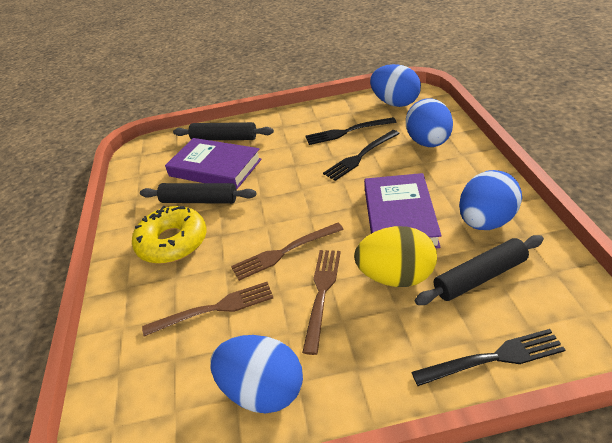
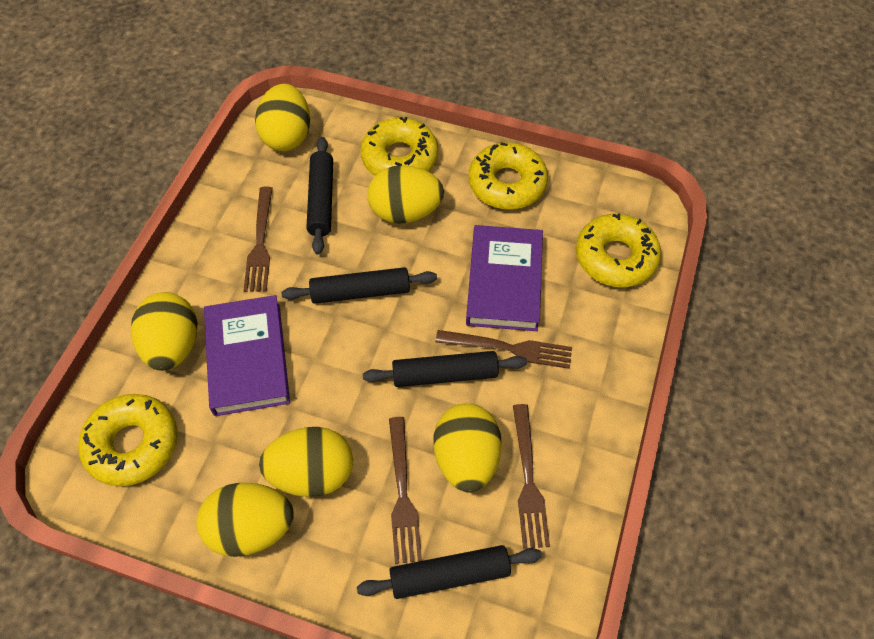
black fork: 3 -> 0
black rolling pin: 3 -> 4
blue egg: 4 -> 0
brown fork: 3 -> 4
yellow donut: 1 -> 4
yellow egg: 1 -> 6

